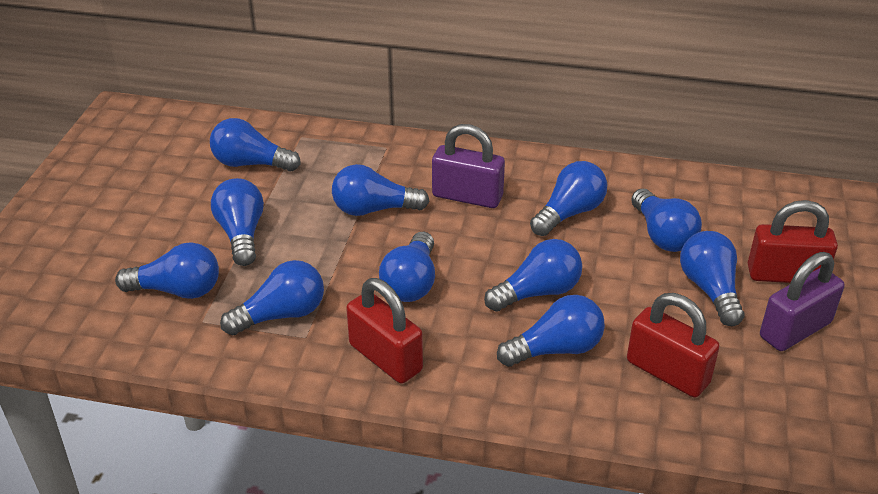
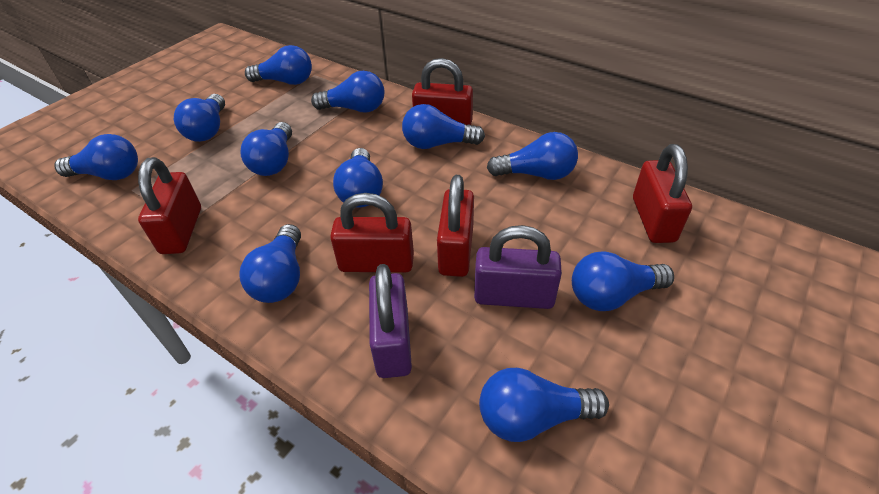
red padlock: 3 -> 5

